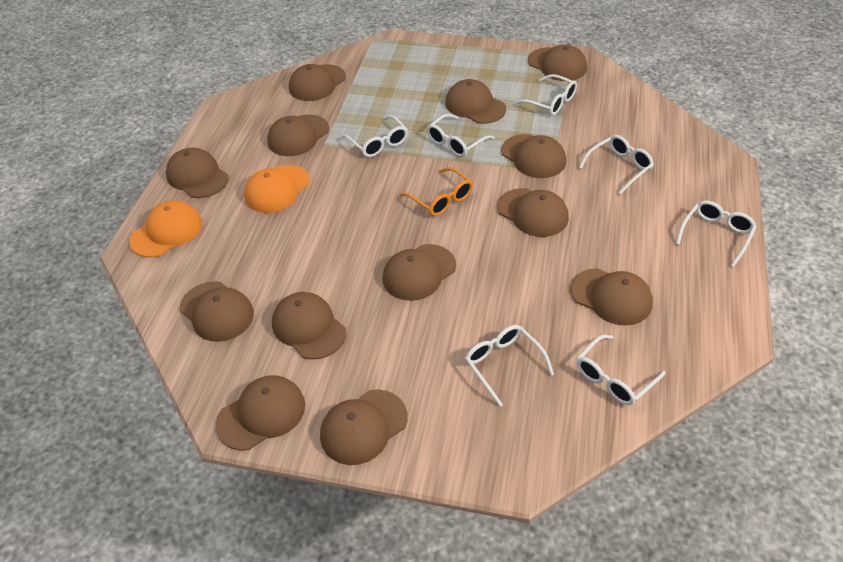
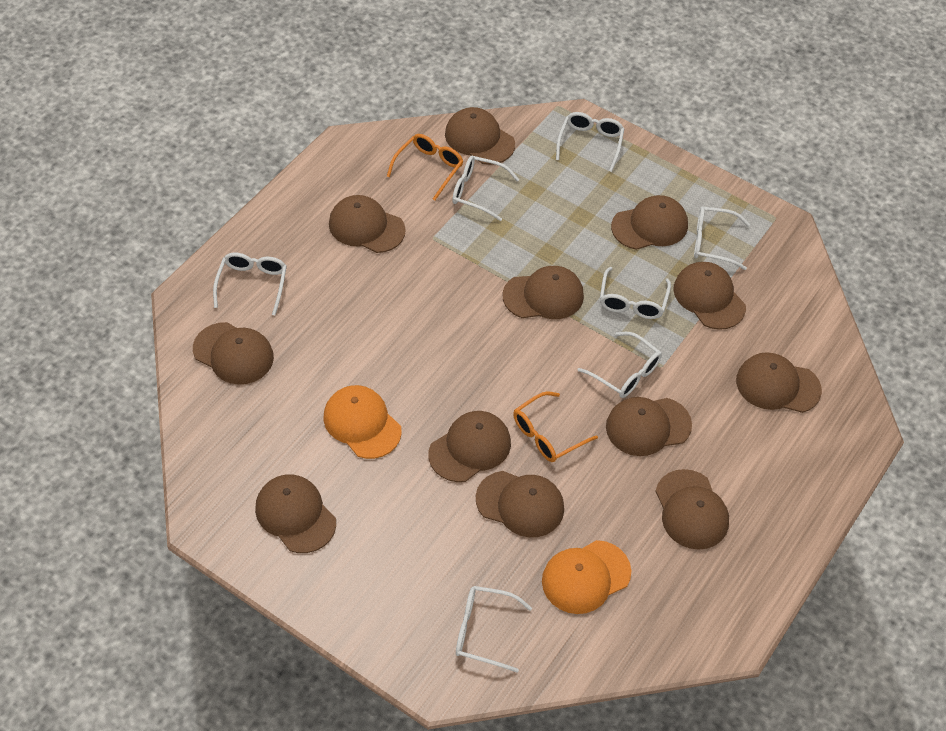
brown cap: 13 -> 12
orange glasses: 1 -> 2

